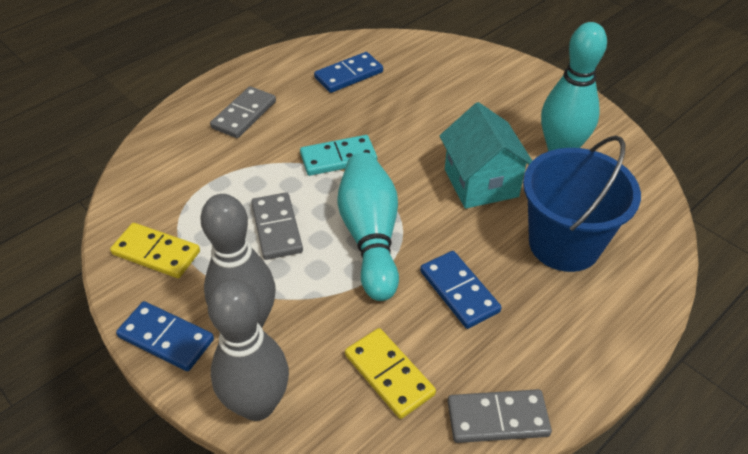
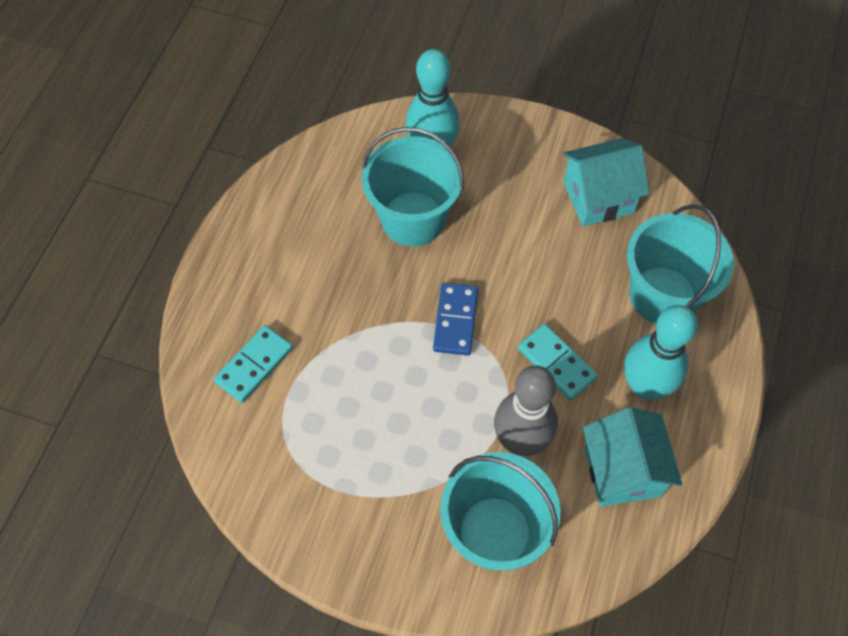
blue bucket: 1 -> 0
blue domino: 3 -> 1
grey bowling pin: 2 -> 1
grey domino: 3 -> 0
turquoise bucket: 0 -> 3
turquoise domino: 1 -> 2
turquoise house: 1 -> 2
yellow domino: 2 -> 0

